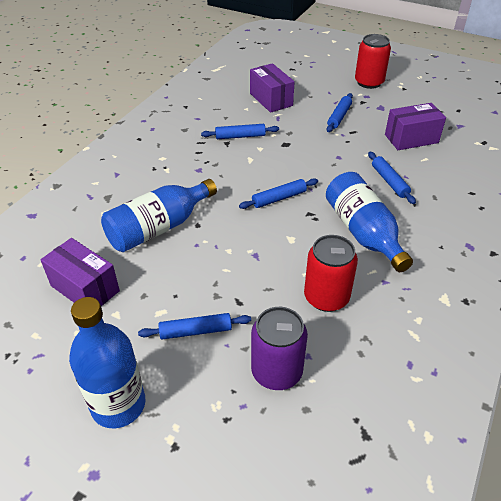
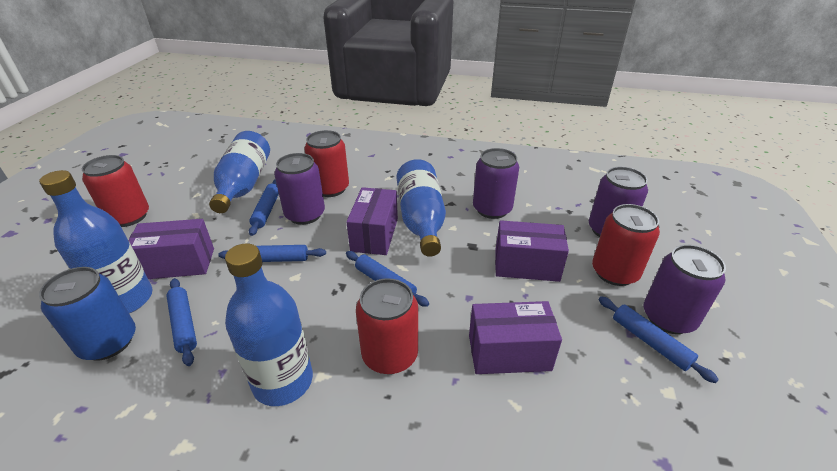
blue bottle: 3 -> 4
blue can: 0 -> 1
purple box: 3 -> 4
purple can: 1 -> 4
red can: 2 -> 4

